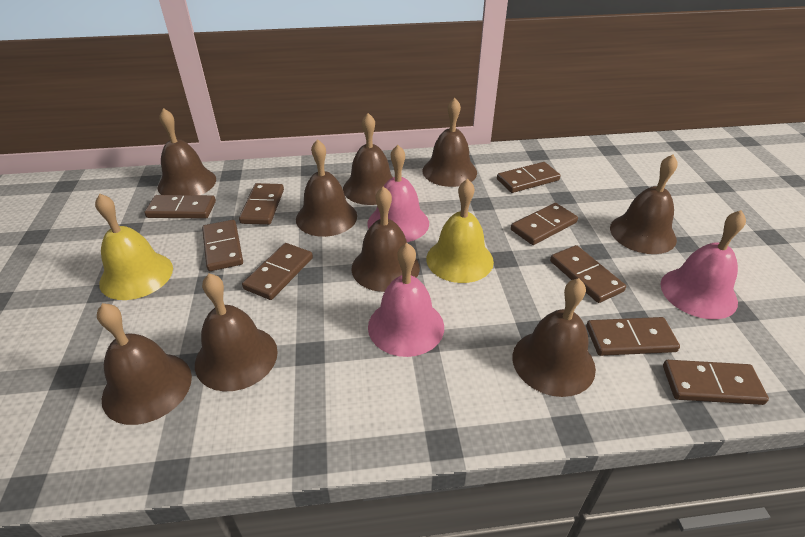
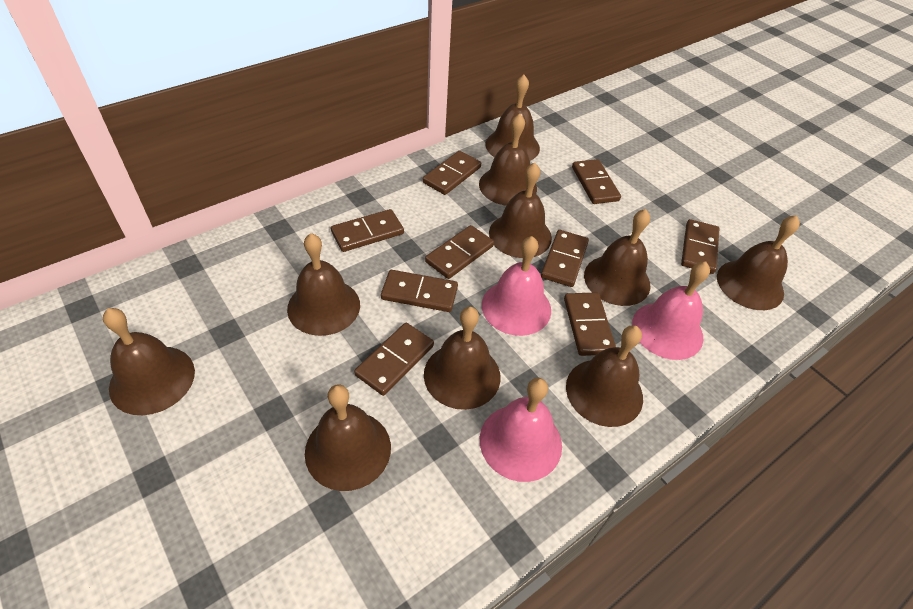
brown bell: 9 -> 10
yellow bell: 2 -> 0

